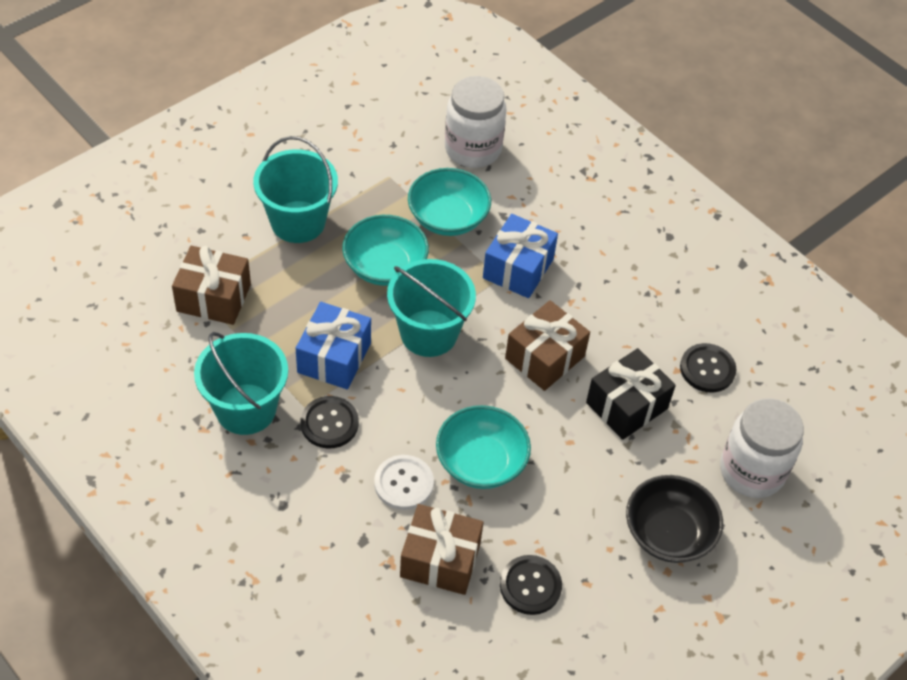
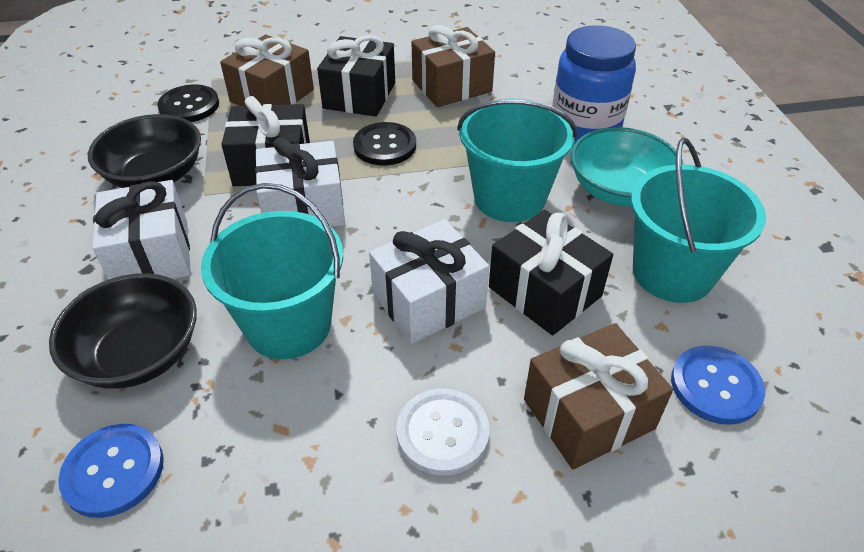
black bowl: 1 -> 2
black button: 3 -> 2
black gift: 1 -> 3
blue button: 0 -> 2
blue gift: 2 -> 0
blue jar: 0 -> 1
turquoise bowl: 3 -> 1
white gift: 0 -> 3
white jar: 2 -> 0

